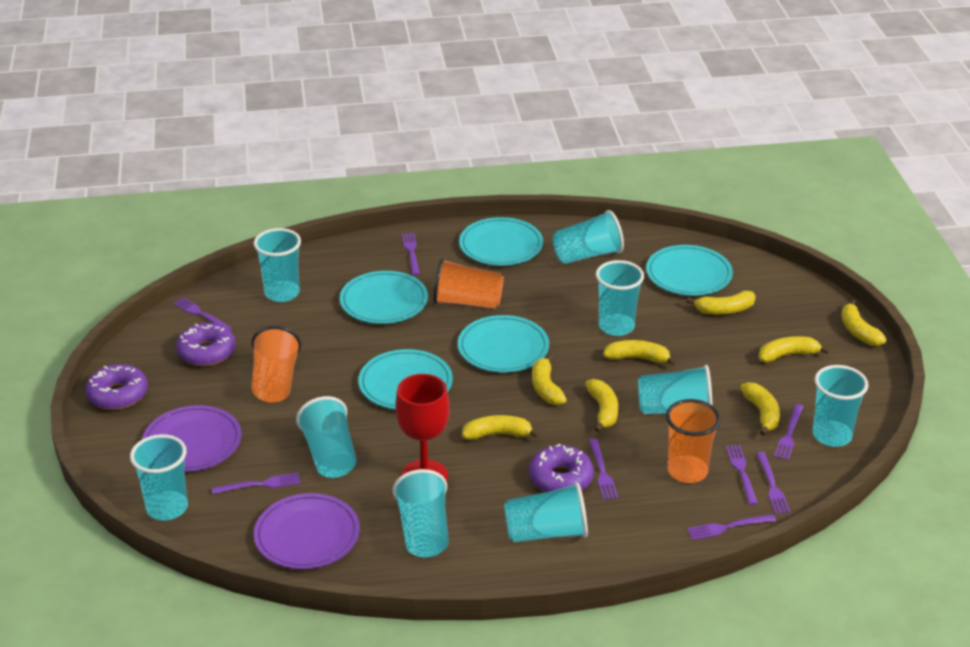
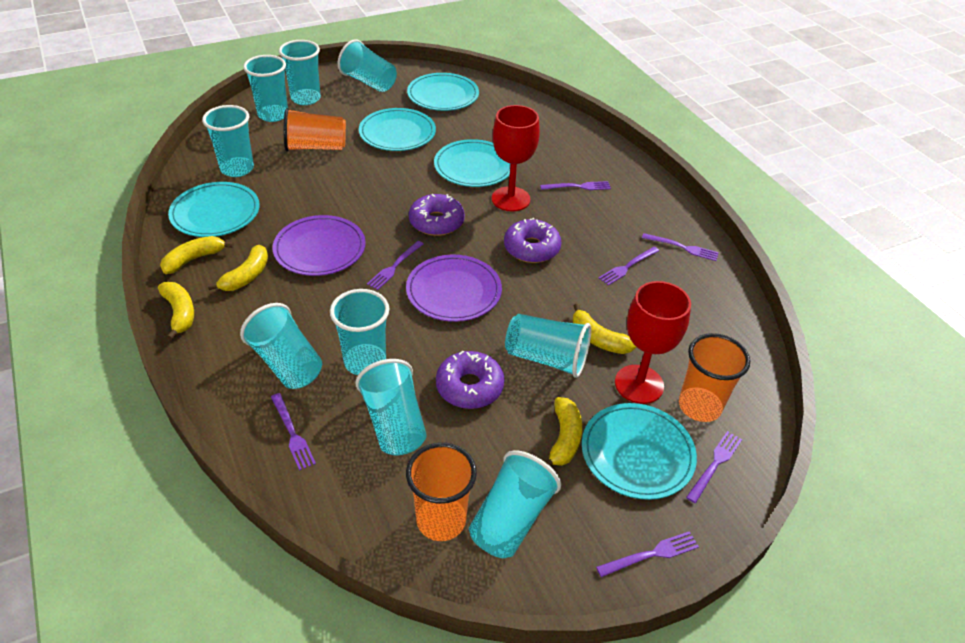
purple fork: 8 -> 7
red goblet: 1 -> 2
yellow banana: 8 -> 5

